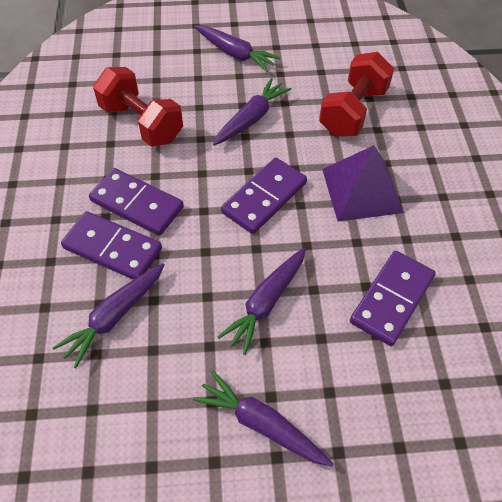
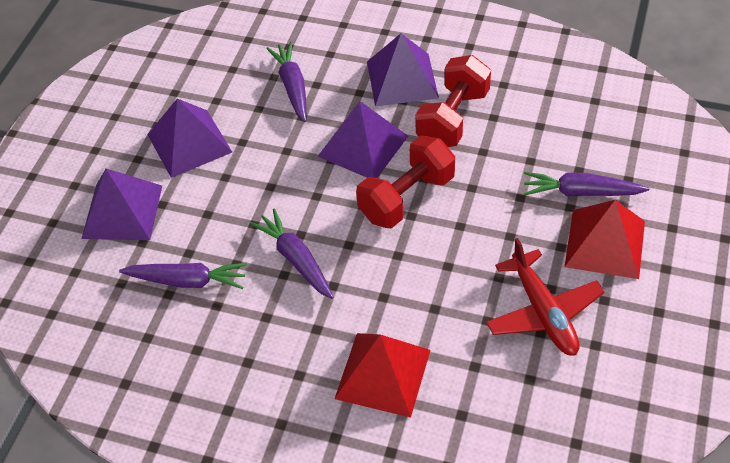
purple carrot: 5 -> 4
purple domino: 4 -> 0
purple pyramid: 1 -> 4
red plane: 0 -> 1
red pyramid: 0 -> 2

